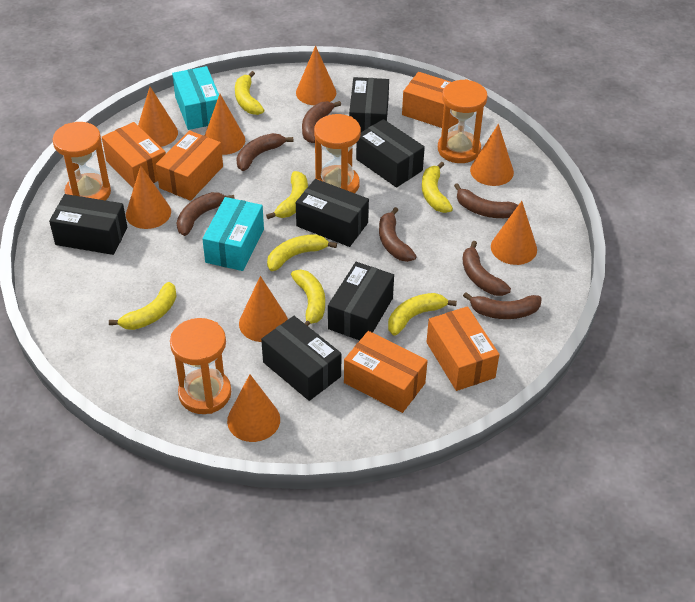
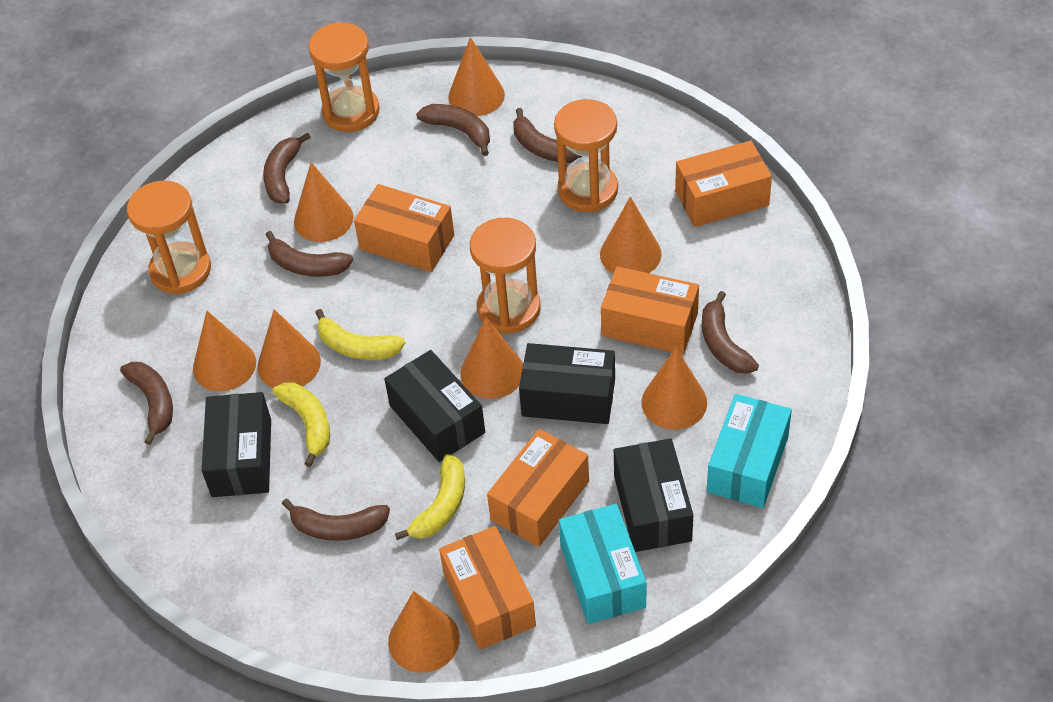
black box: 6 -> 4
yellow banana: 7 -> 3

